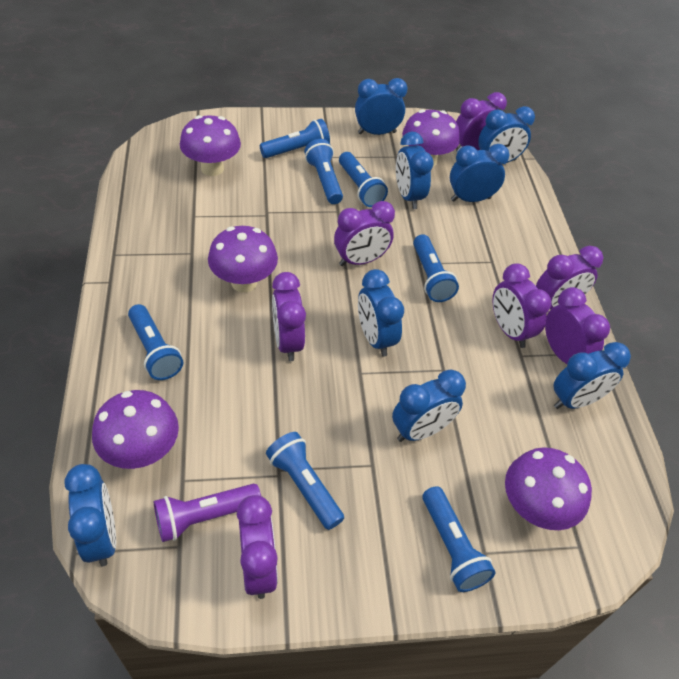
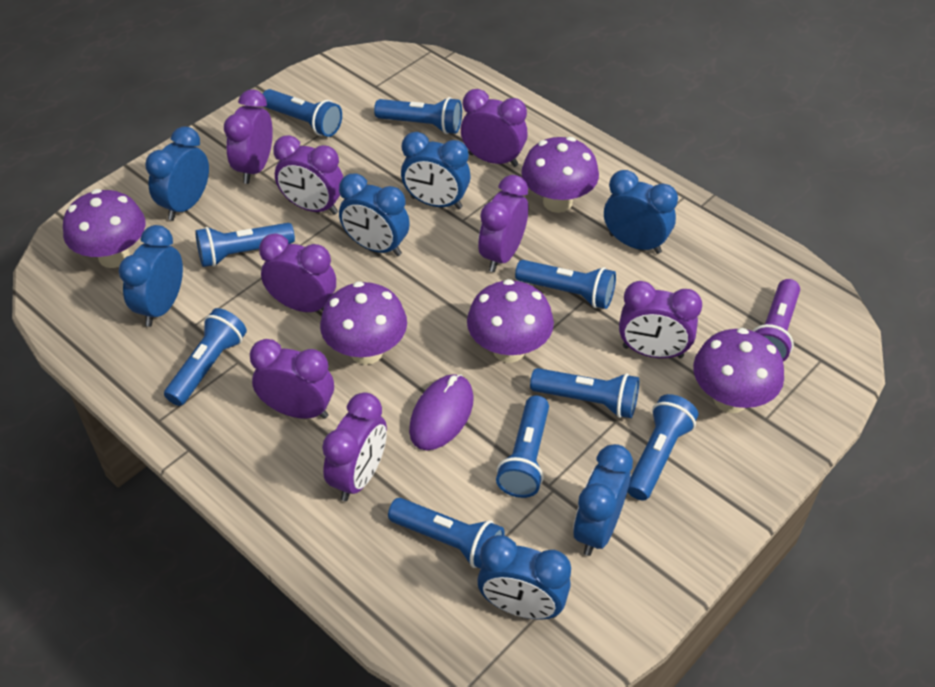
blue clock: 8 -> 7
blue flashlight: 7 -> 9
purple clock: 7 -> 8
purple mouse: 0 -> 1

